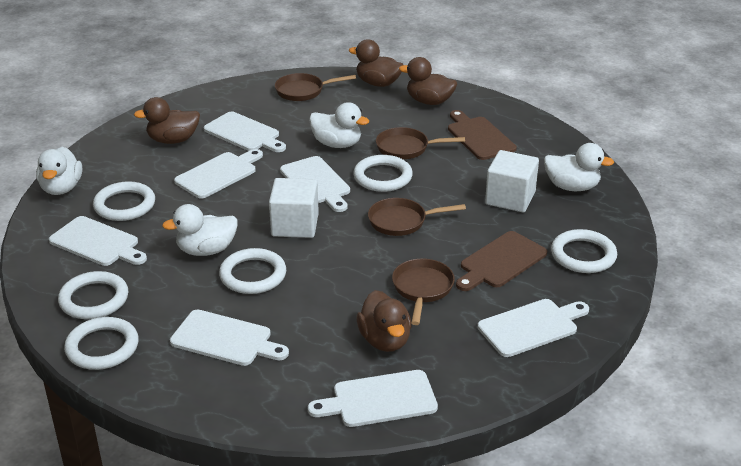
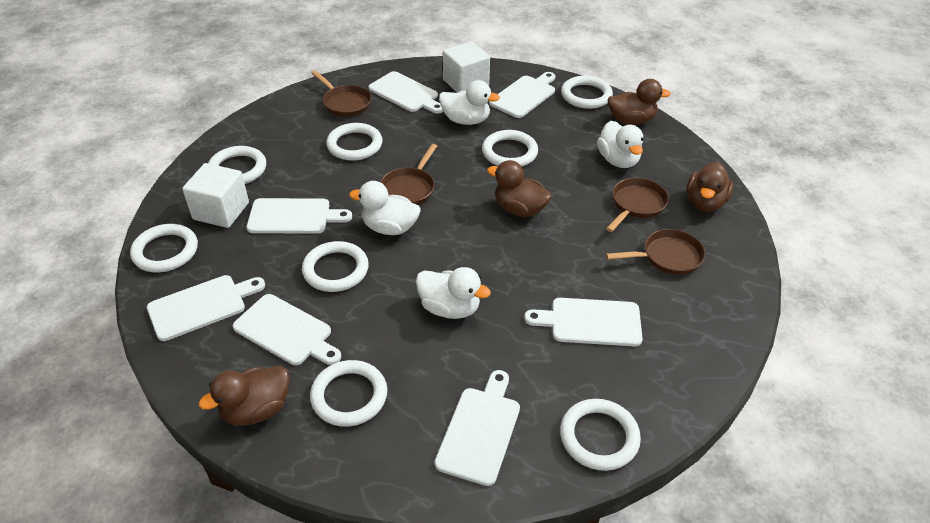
brown cutting board: 2 -> 0
white ring: 6 -> 8

